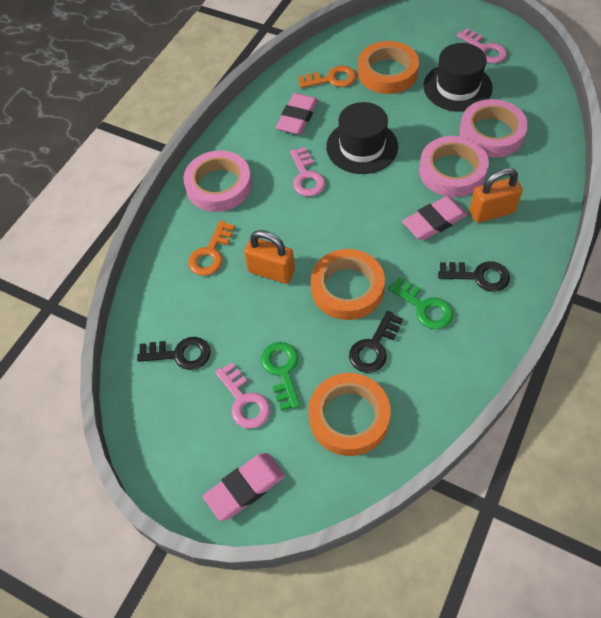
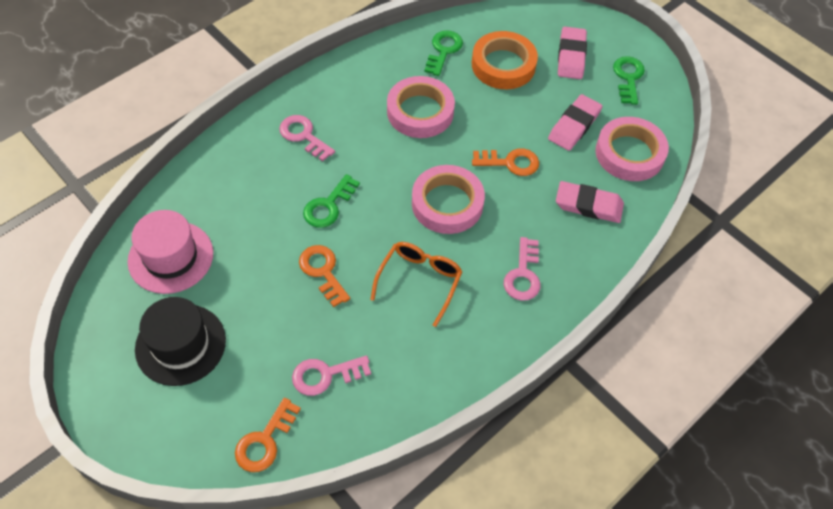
black hat: 2 -> 1
black key: 3 -> 0
green key: 2 -> 3
orange glasses: 0 -> 1
orange key: 2 -> 3
orange padlock: 2 -> 0
orange tape: 3 -> 1
pink hat: 0 -> 1

